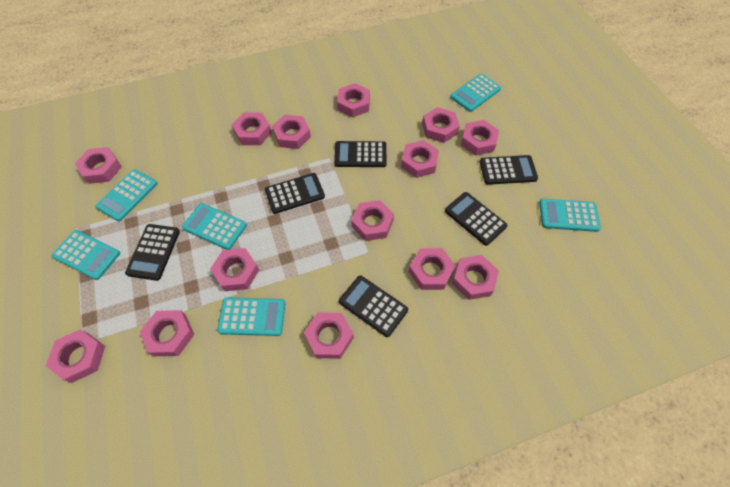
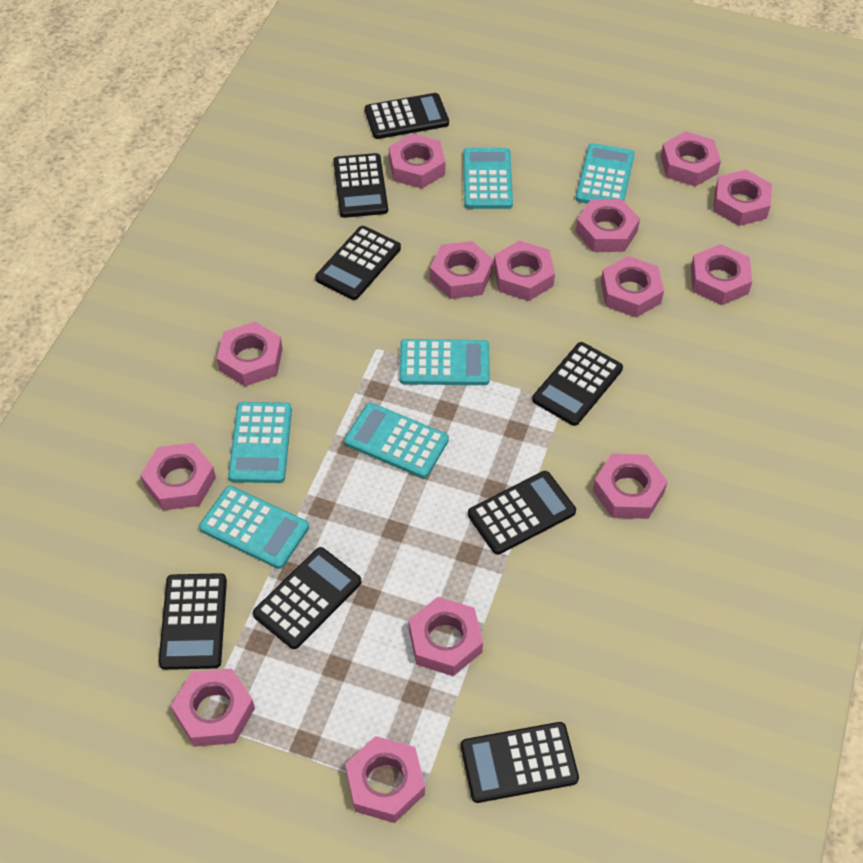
black calculator: 6 -> 8

